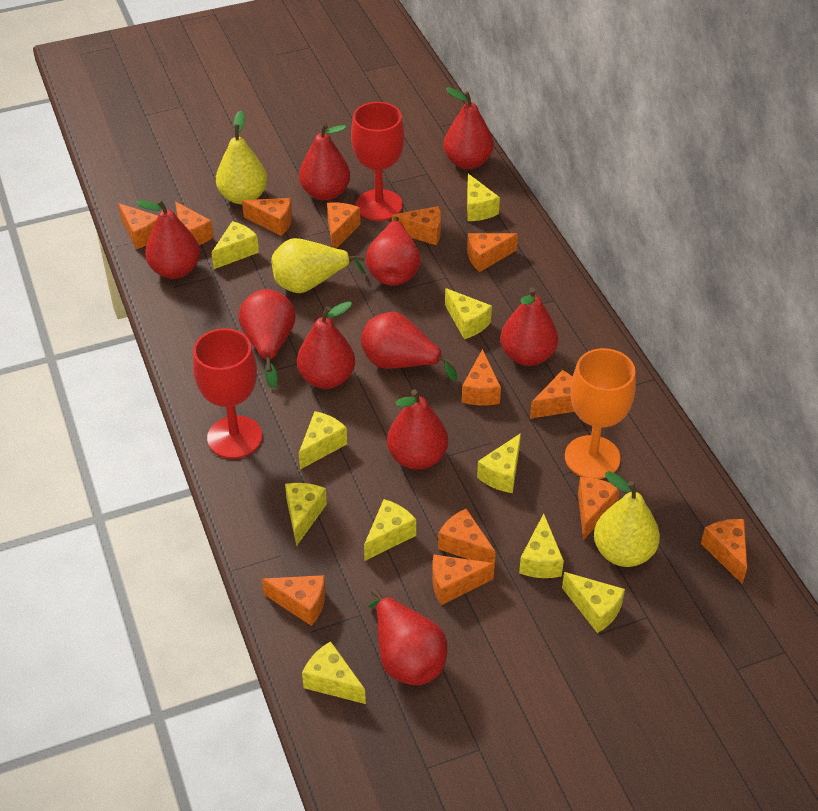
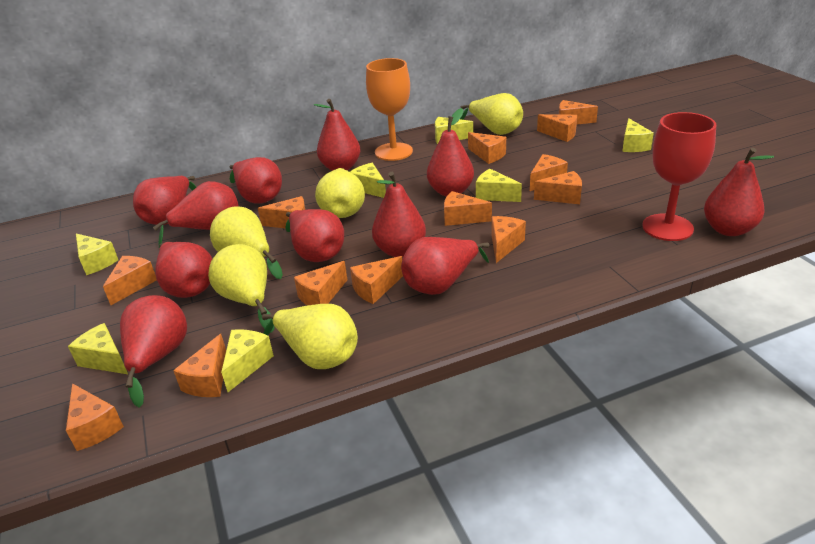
red goblet: 2 -> 1
red pear: 10 -> 11
yellow cheese: 10 -> 7
yellow pear: 3 -> 5

